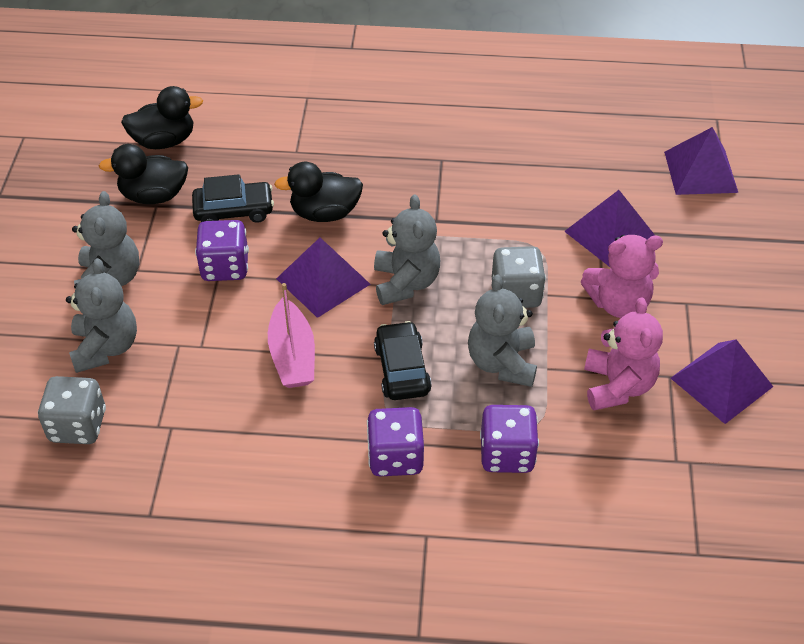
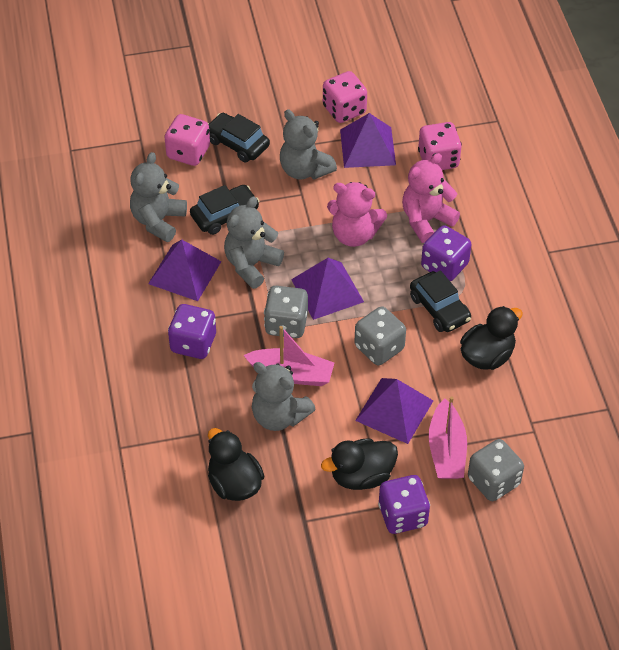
black car: 2 -> 3
grey dice: 2 -> 3
pink boat: 1 -> 2
pink dice: 0 -> 3

